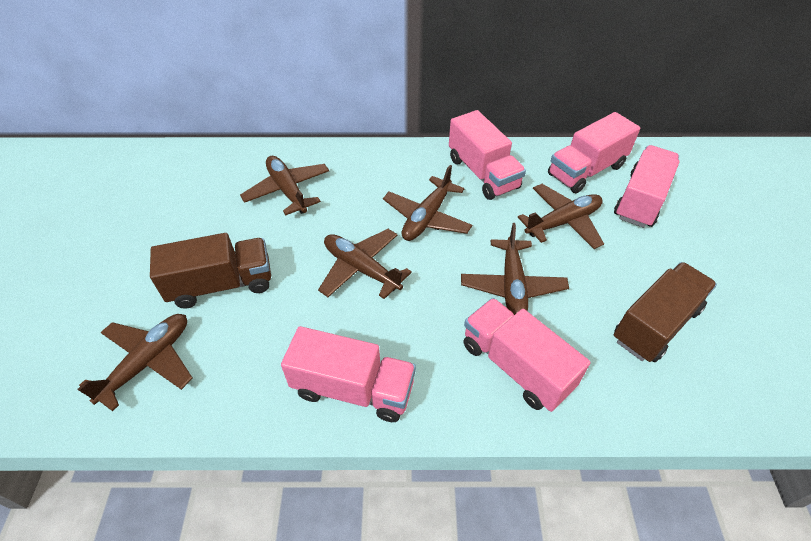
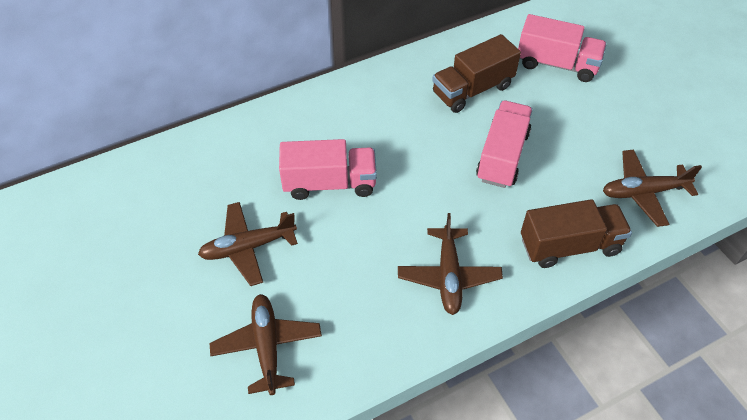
brown plane: 6 -> 4
pink truck: 5 -> 3

